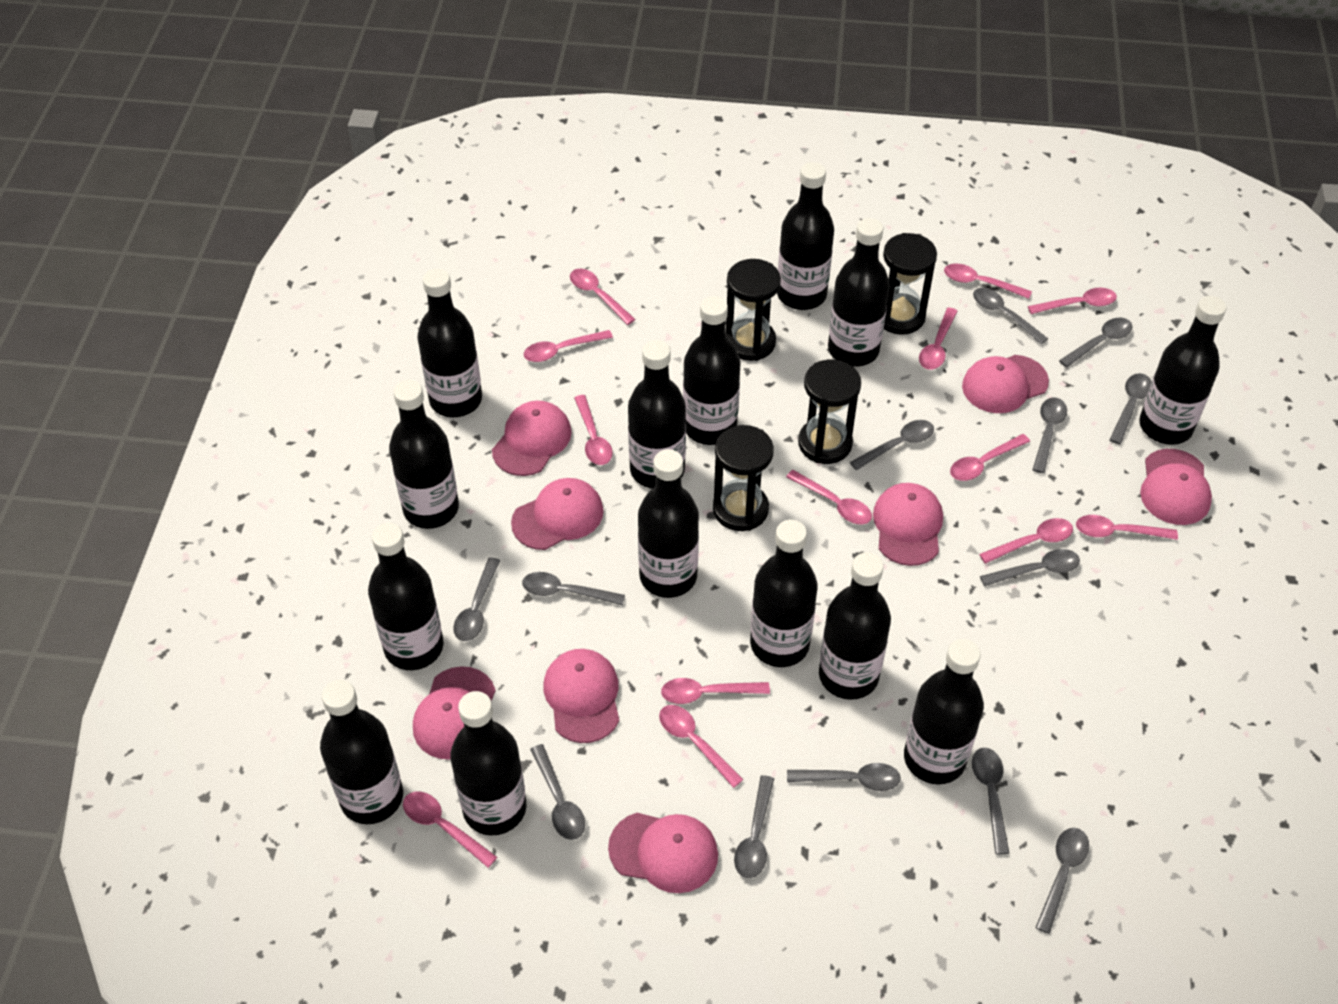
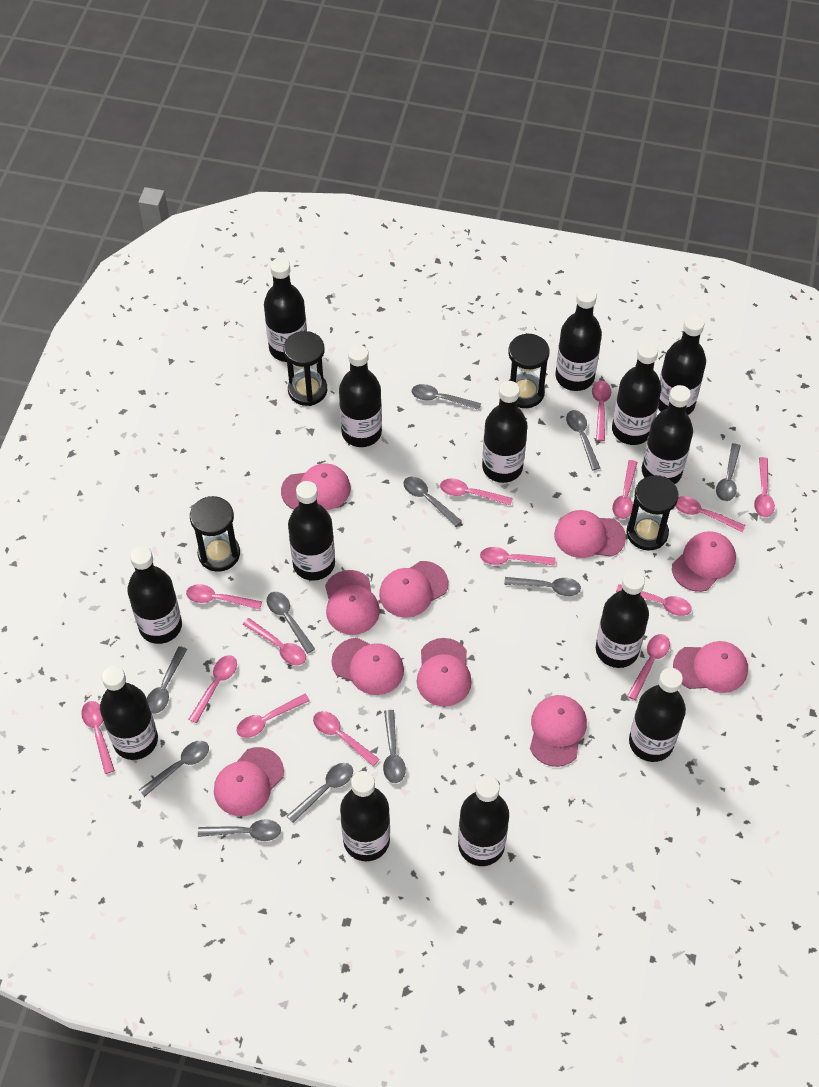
grey spoon: 13 -> 11
pink cap: 8 -> 10
pink spoon: 13 -> 14

